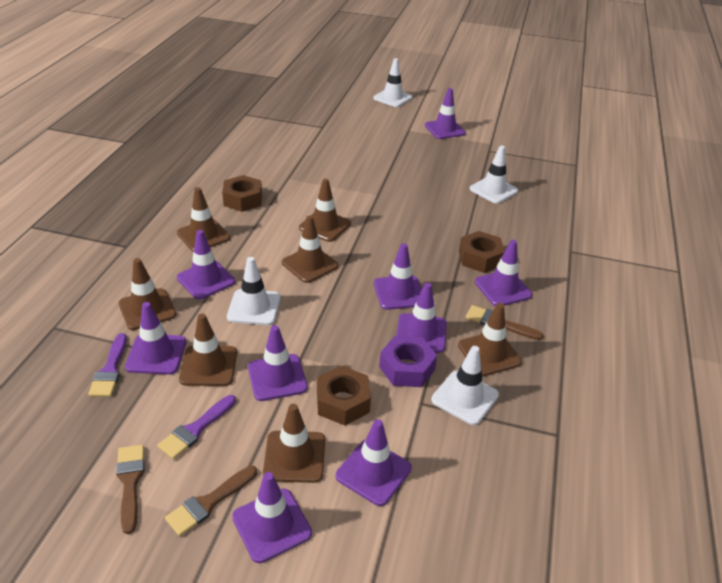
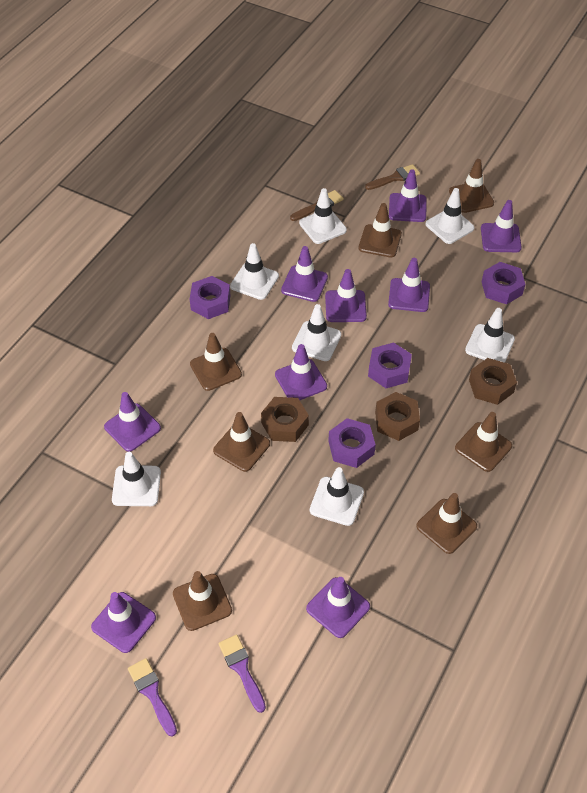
brown brush: 3 -> 2
purple nut: 1 -> 4
white traffic cone: 4 -> 7

